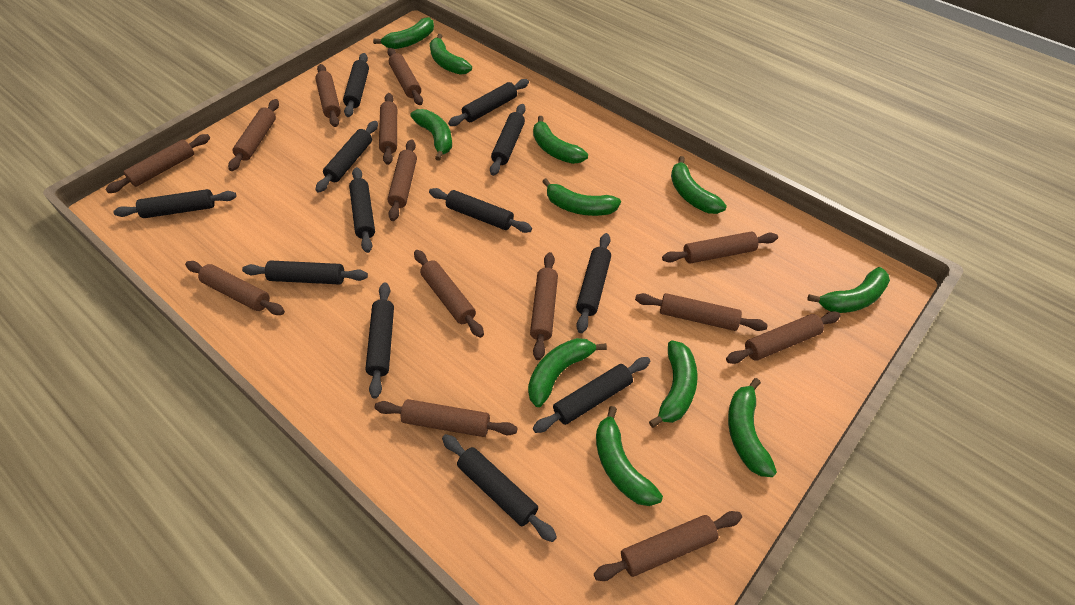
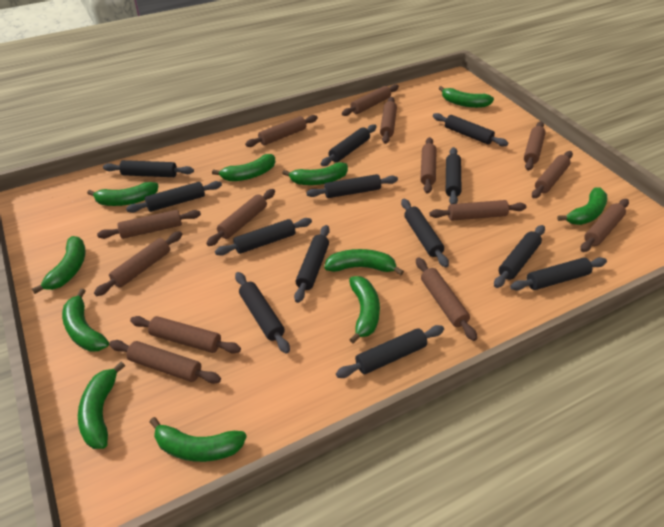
black rolling pin: 12 -> 13

